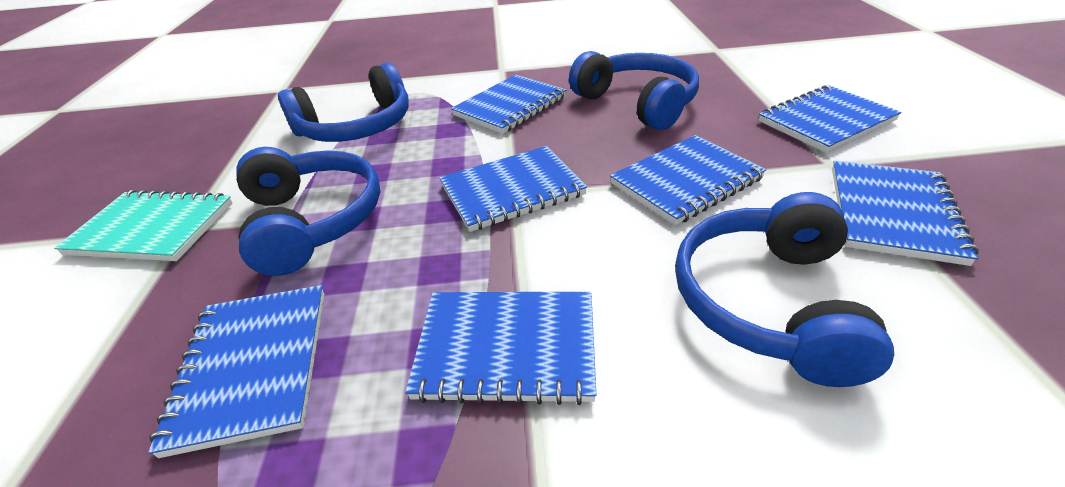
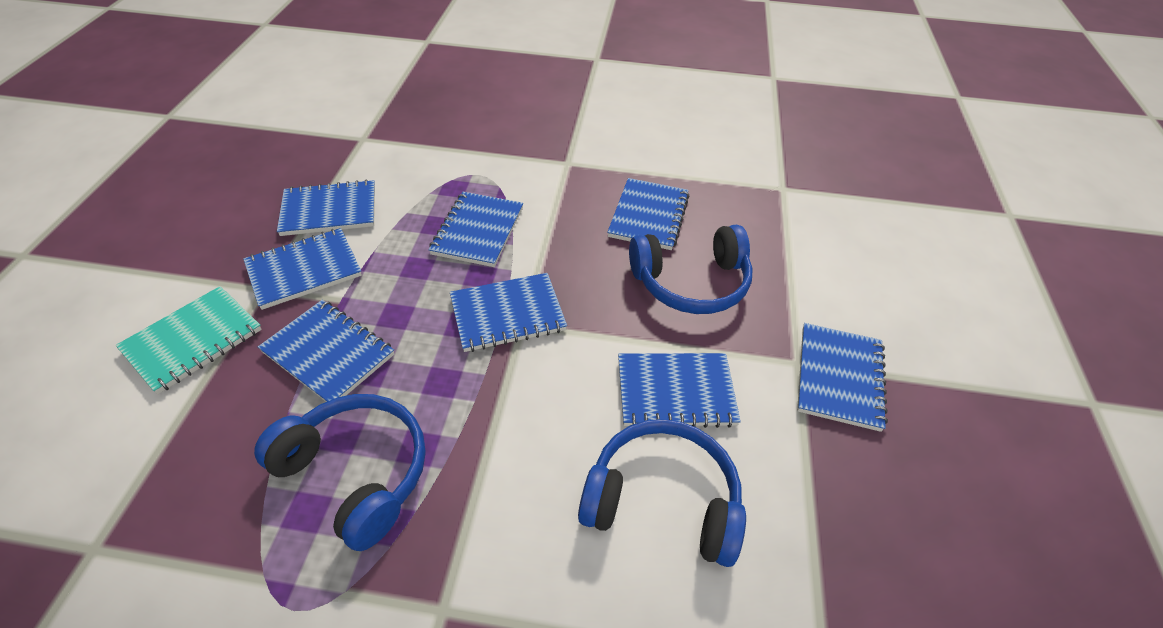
blue headphones: 4 -> 3
blue notebook: 7 -> 8

